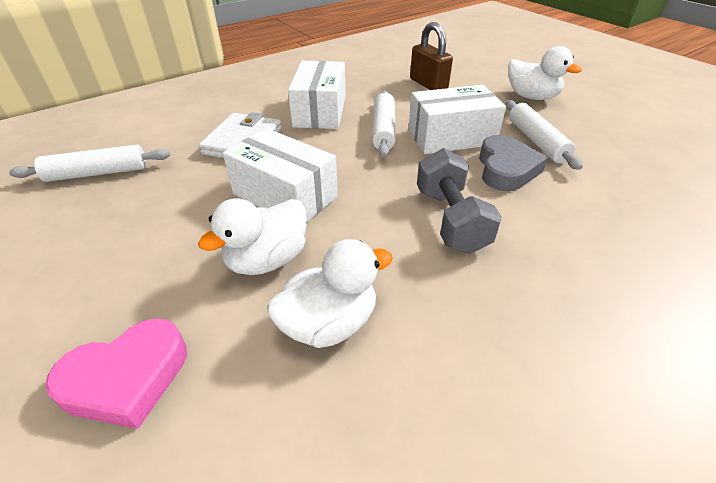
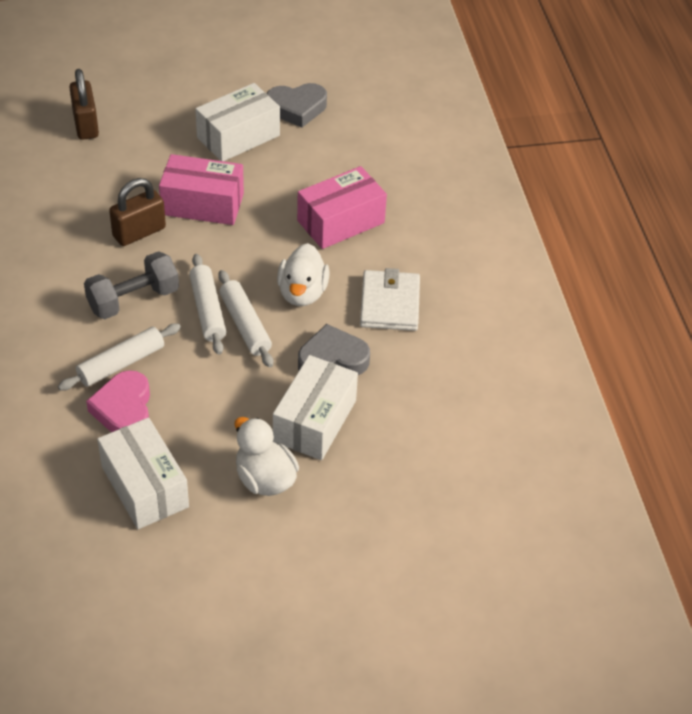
brown padlock: 1 -> 2
grey heart: 1 -> 2
pink box: 0 -> 2
white duck: 3 -> 2

